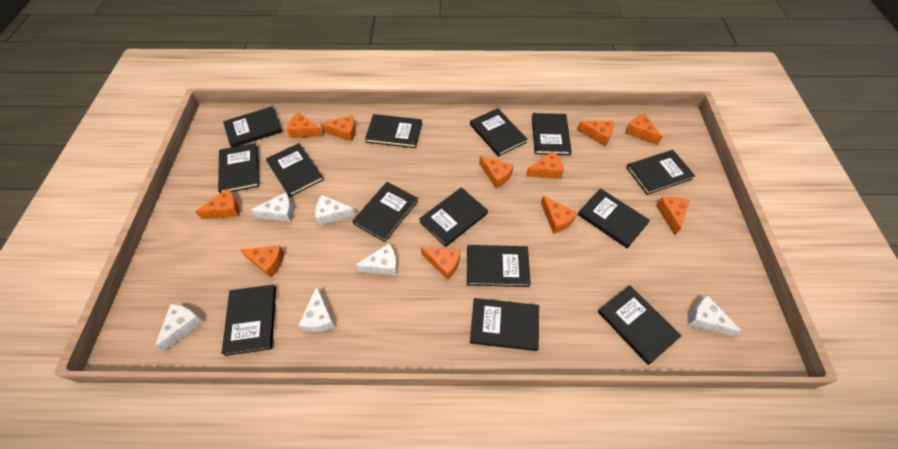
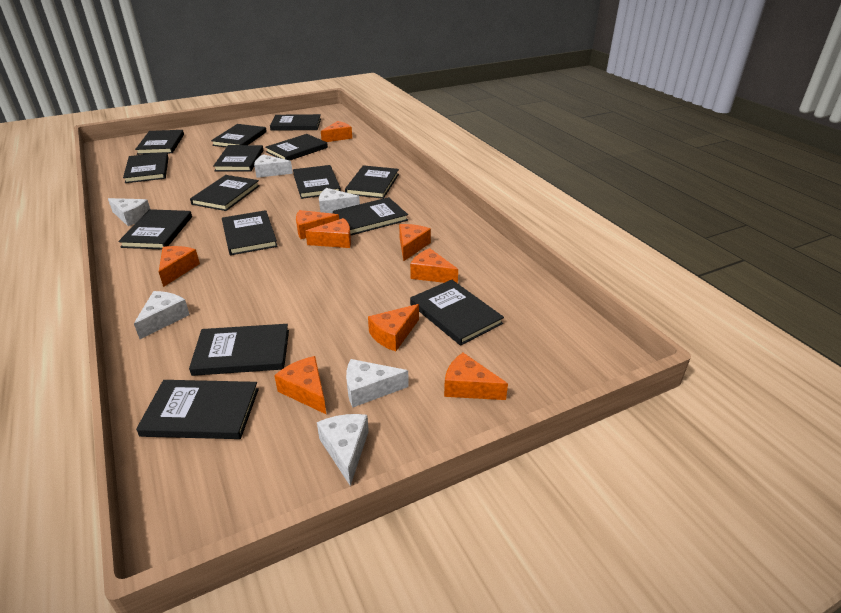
black book: 14 -> 15
orange cheese: 11 -> 9

